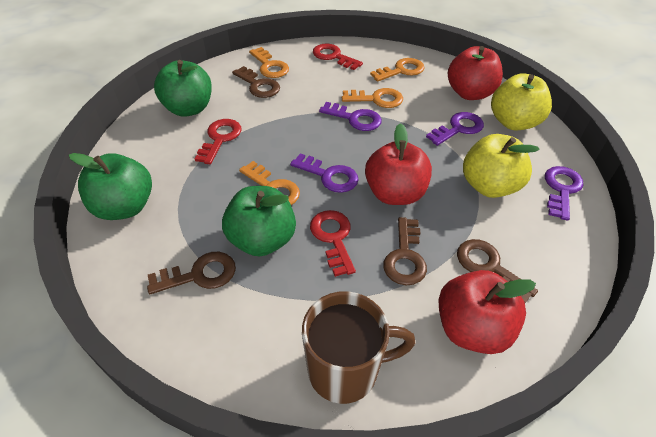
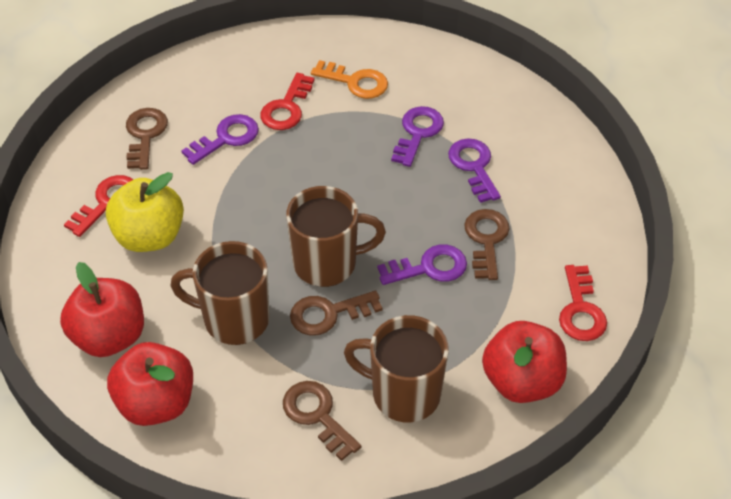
brown mug: 1 -> 3
green apple: 3 -> 0
orange key: 4 -> 1
yellow apple: 2 -> 1

